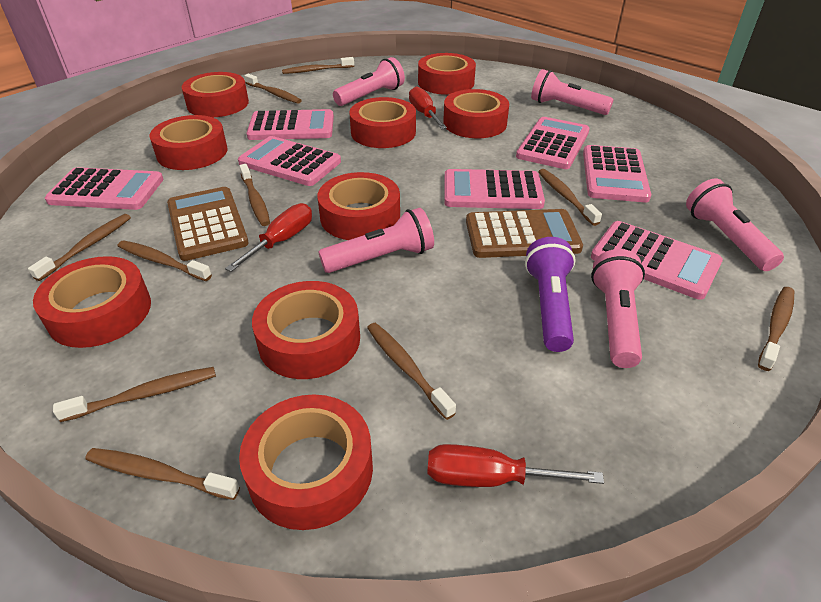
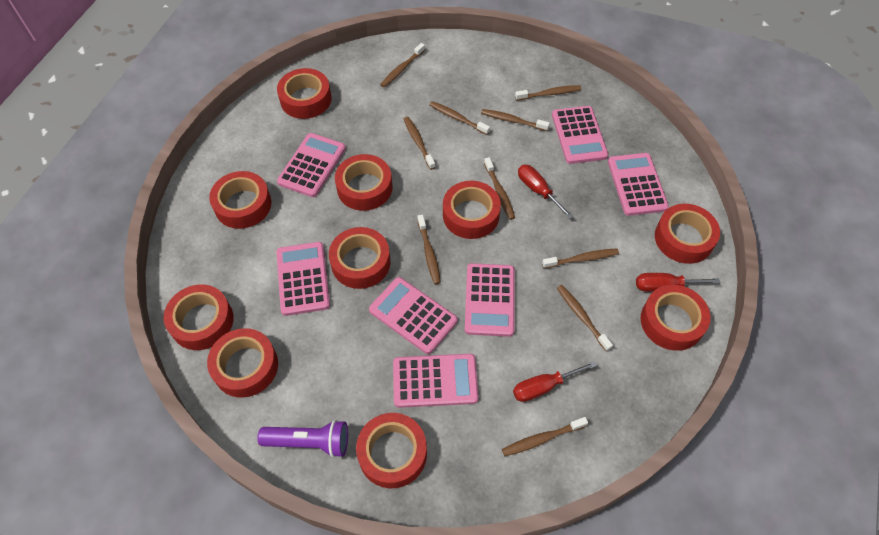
brown calculator: 2 -> 0
pink flashlight: 5 -> 0
red tape: 9 -> 10

